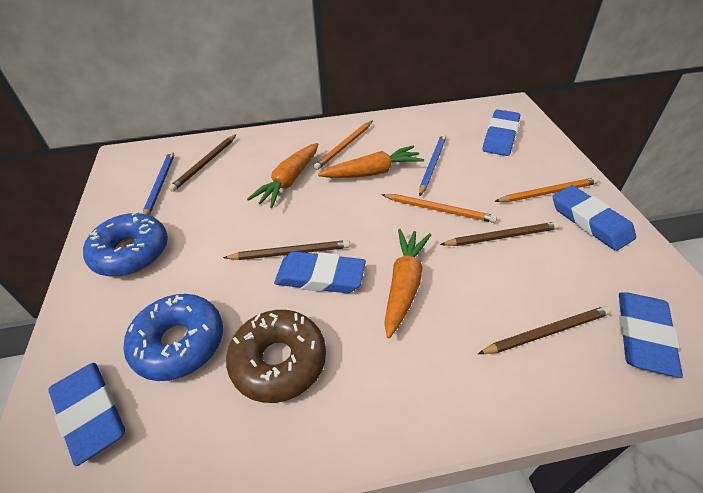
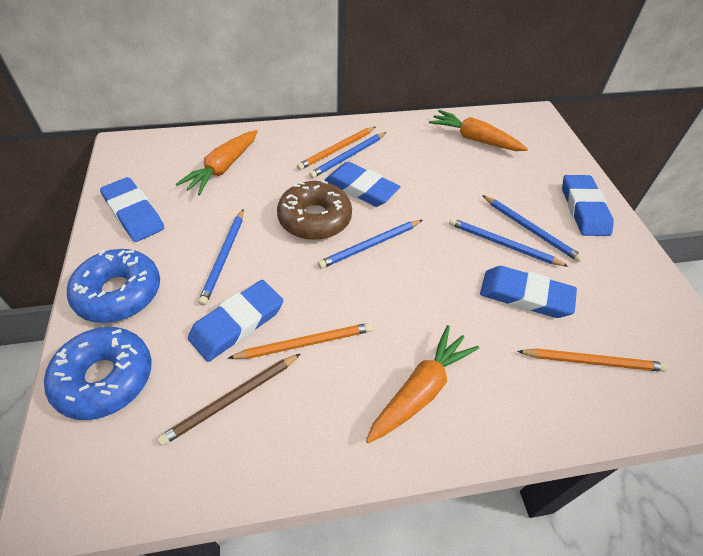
blue pencil: 2 -> 5
brown pencil: 4 -> 1

